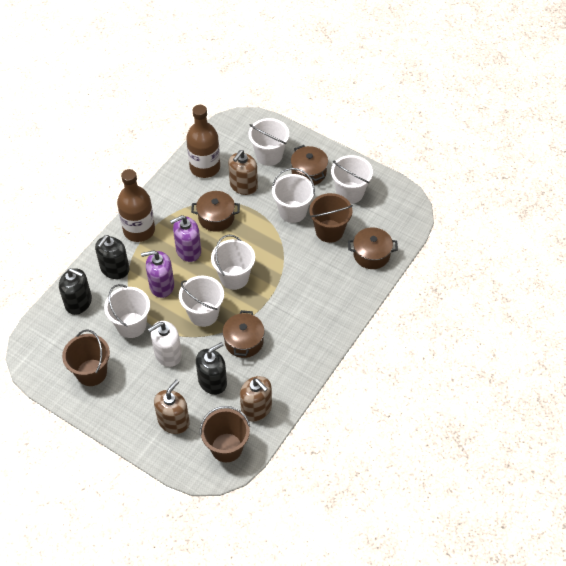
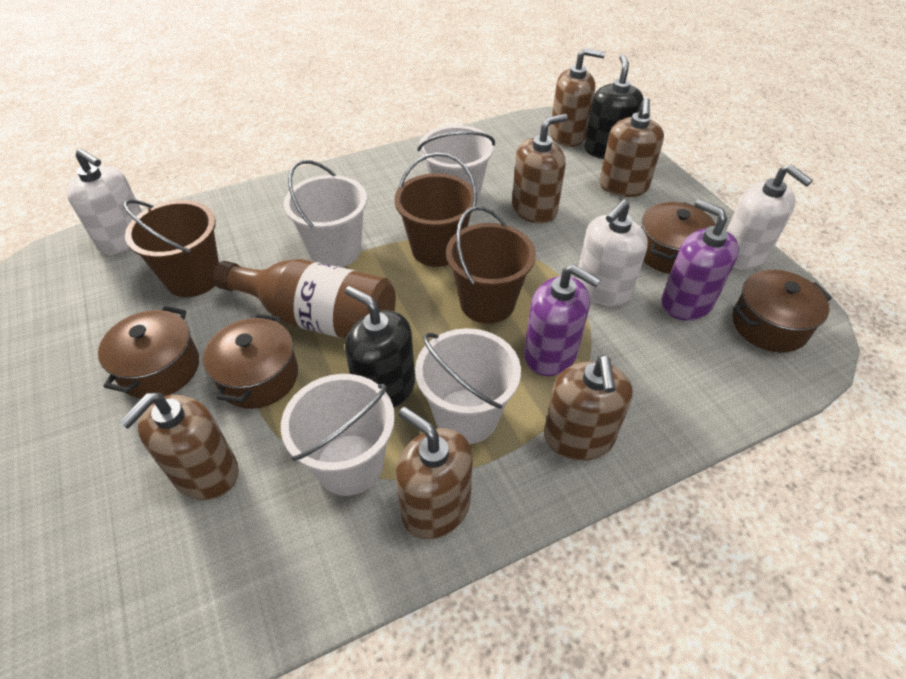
black soap dispenser: 3 -> 2
brown bottle: 2 -> 1
brown soap dispenser: 3 -> 6
white bucket: 6 -> 4
white soap dispenser: 1 -> 3

